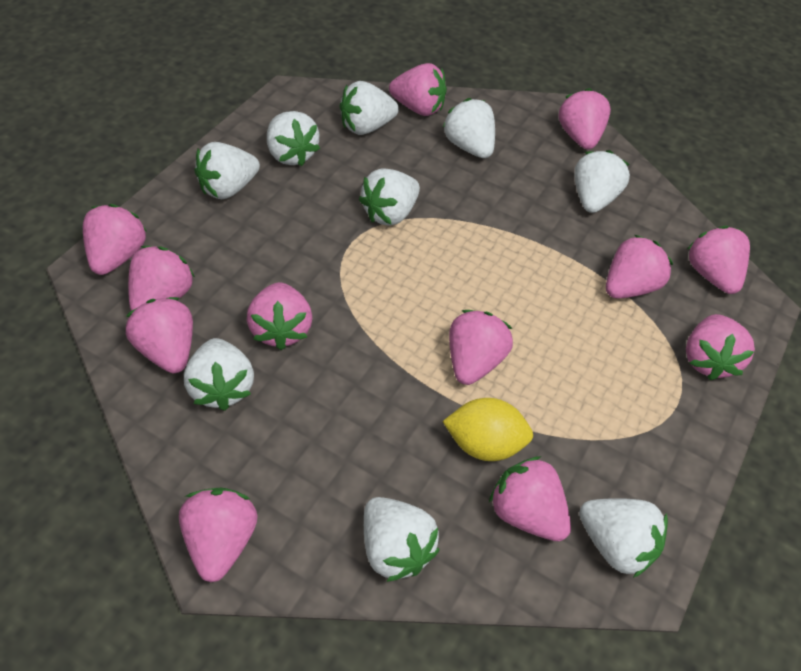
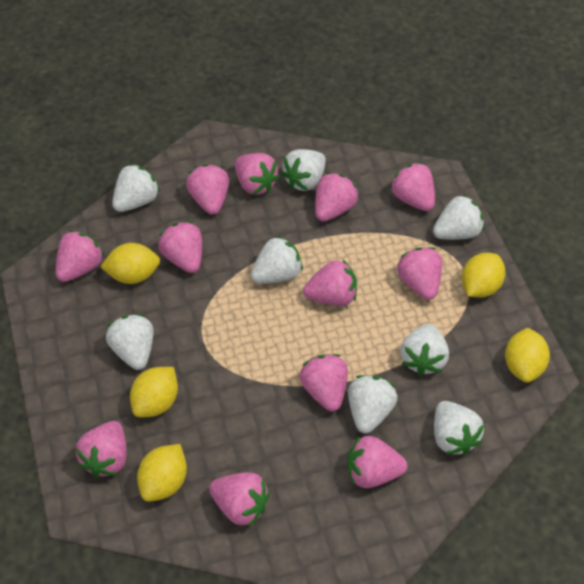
white strawberry: 9 -> 8
yellow lemon: 1 -> 5

